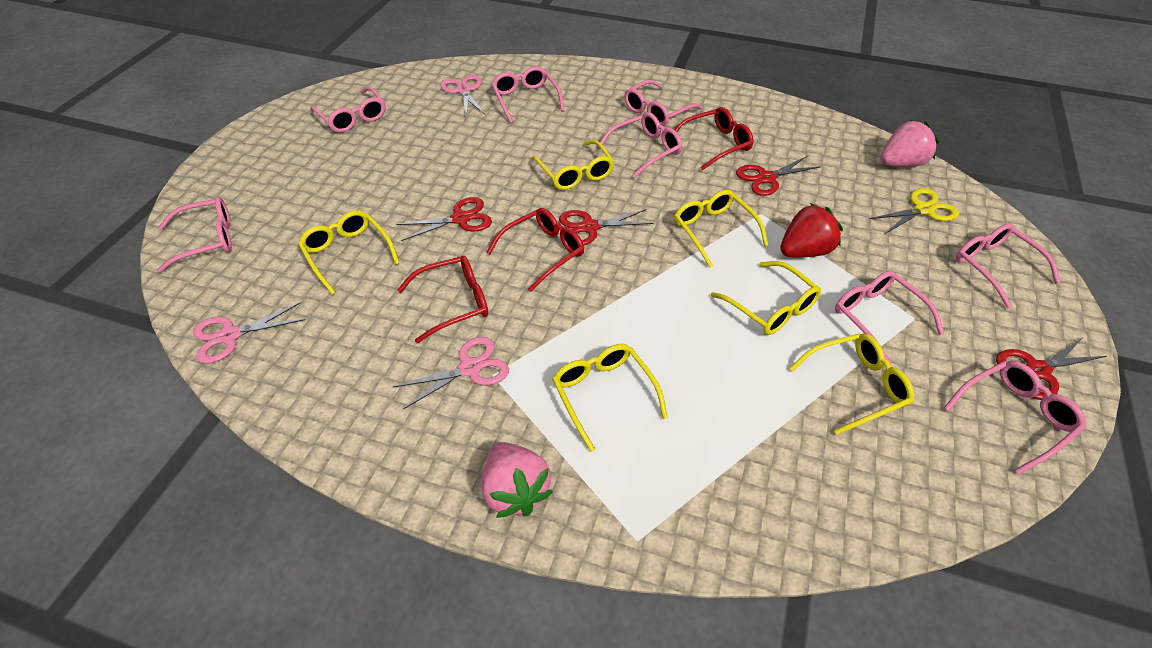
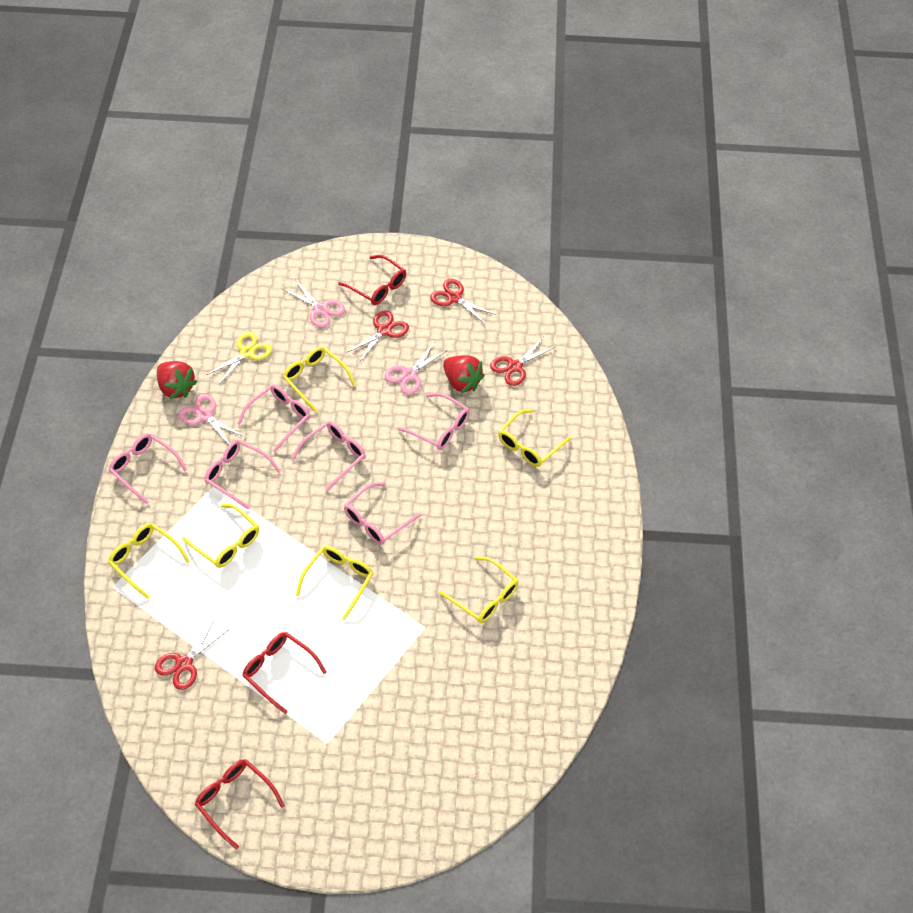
pink glasses: 8 -> 6
pink strawberry: 2 -> 0
red strawberry: 1 -> 2

